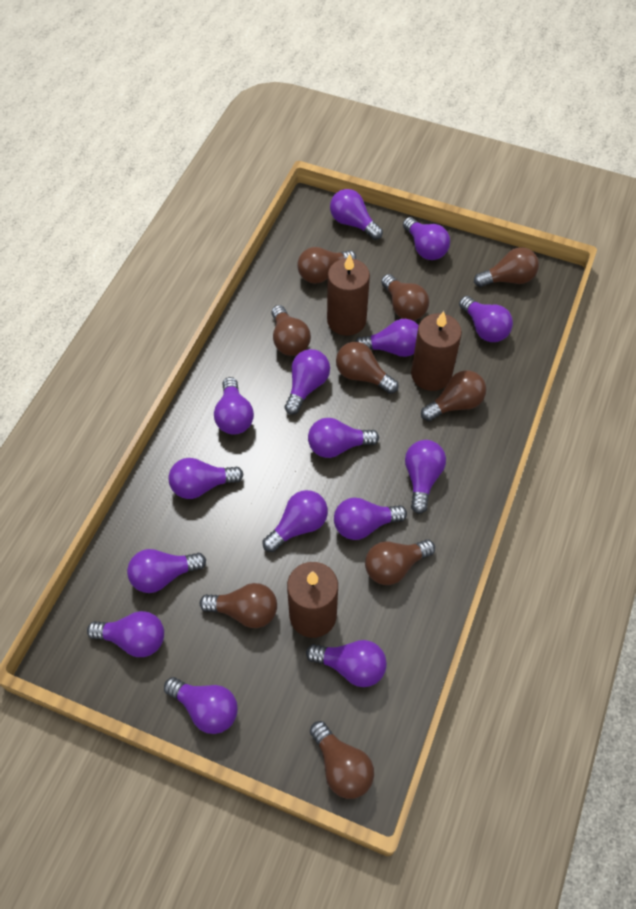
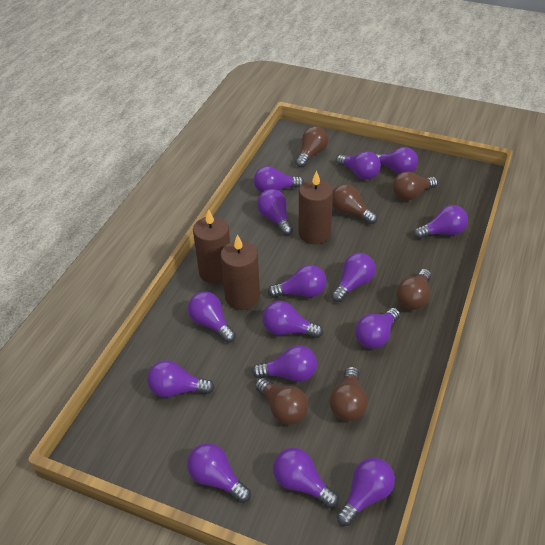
brown light bulb: 9 -> 6

